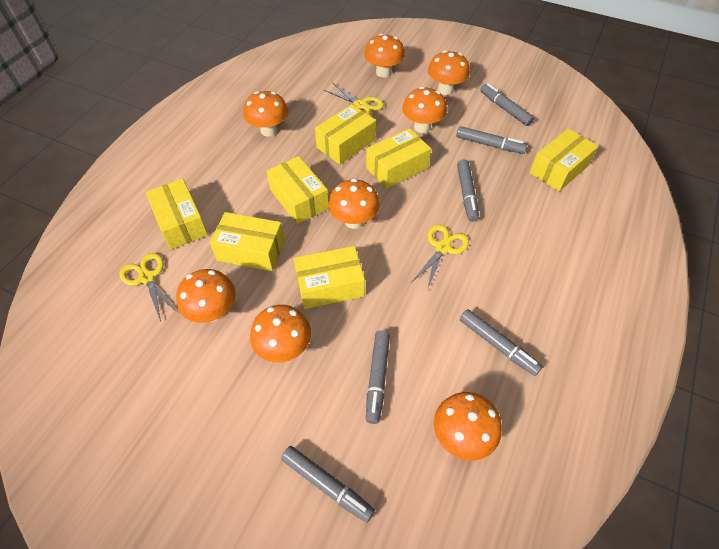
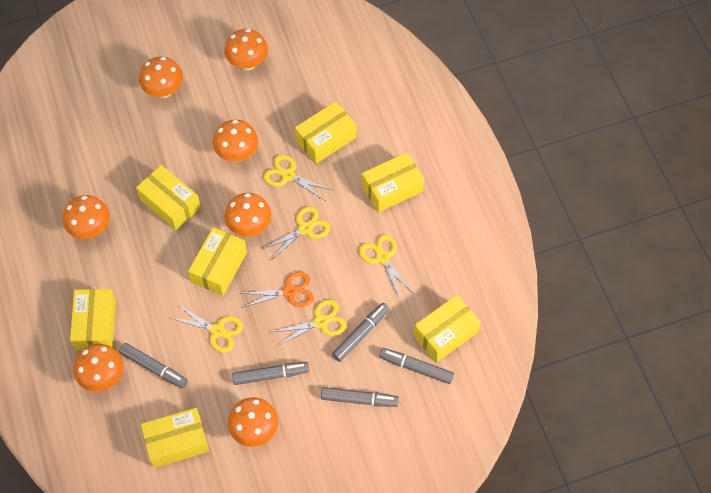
grey marker: 6 -> 5
orange mushroom: 8 -> 7
orange scissors: 0 -> 1
yellow scissors: 3 -> 5

